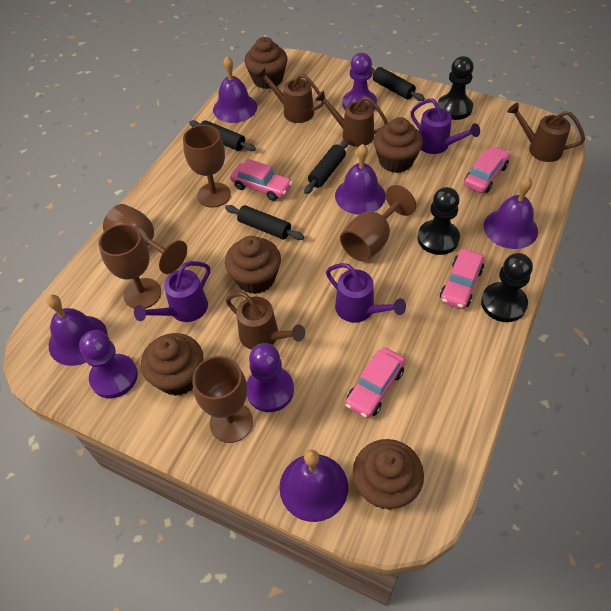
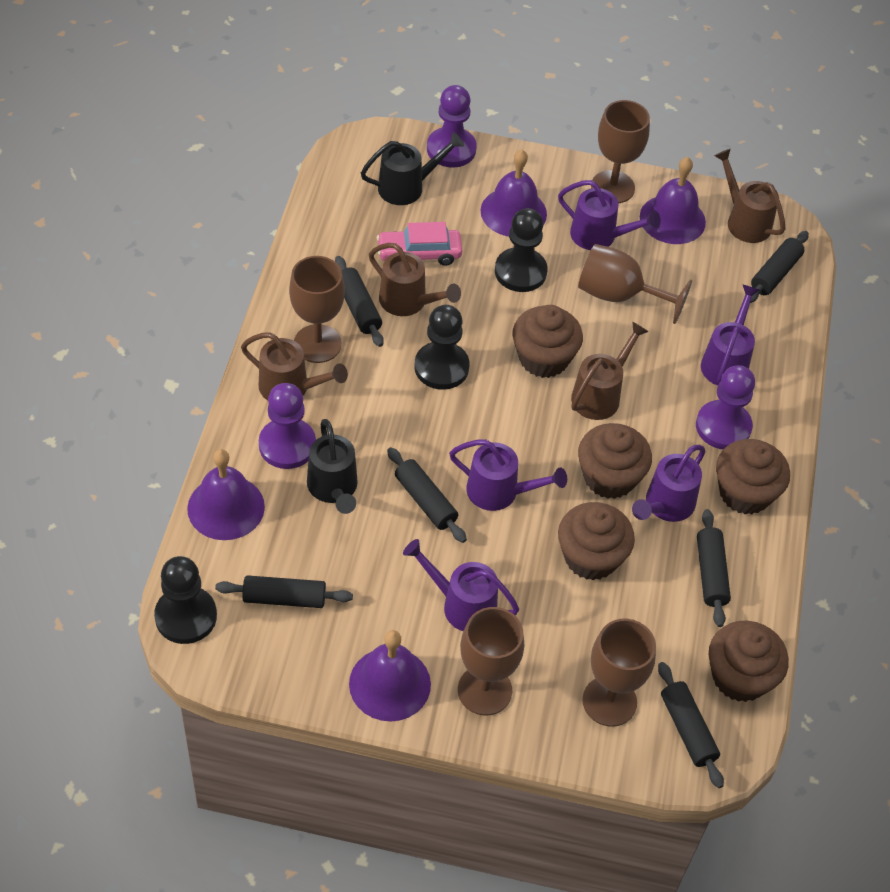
black rolling pin: 4 -> 6
black watering can: 0 -> 2
pink car: 4 -> 1
purple bell: 5 -> 4
purple watering can: 3 -> 5

